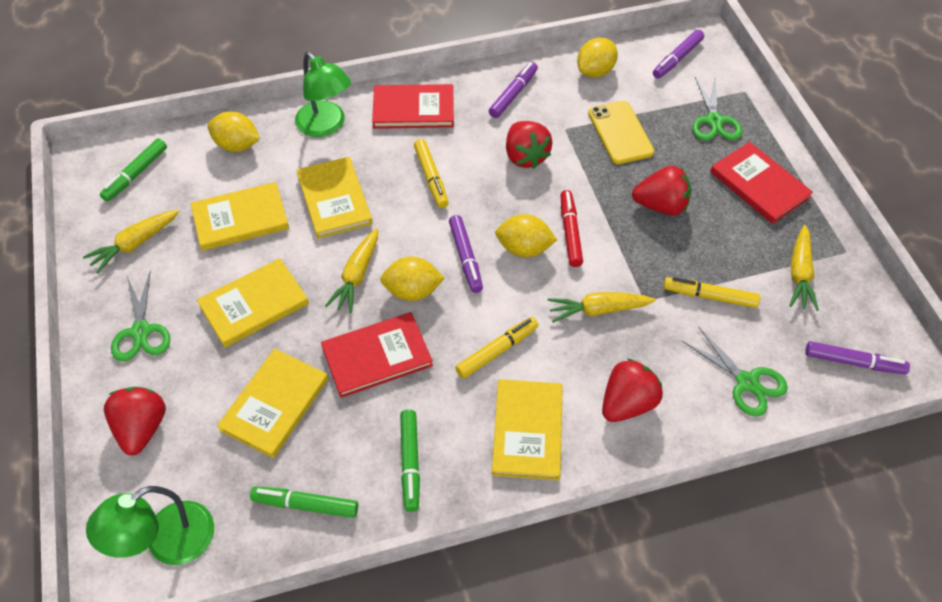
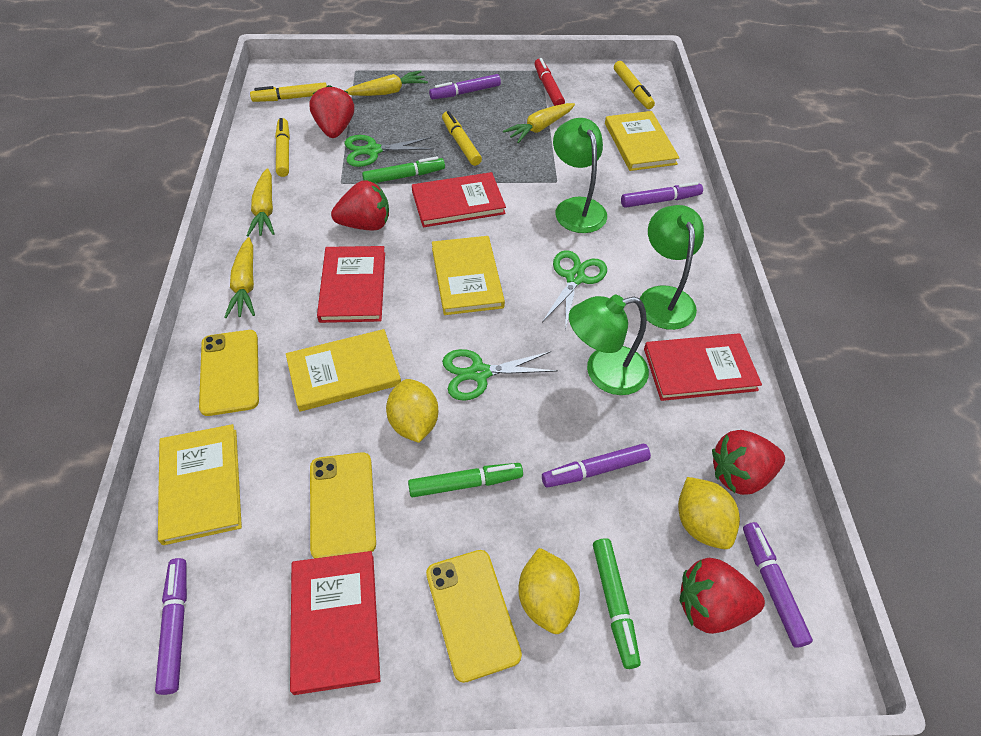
green lamp: 2 -> 3
purple marker: 4 -> 5
red book: 3 -> 4
yellow book: 5 -> 4
yellow lemon: 4 -> 3
yellow marker: 3 -> 4
yellow phone: 1 -> 3

